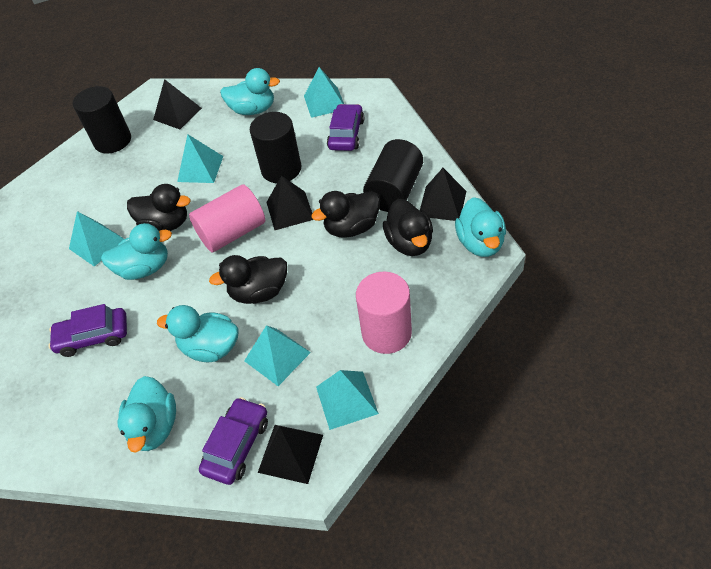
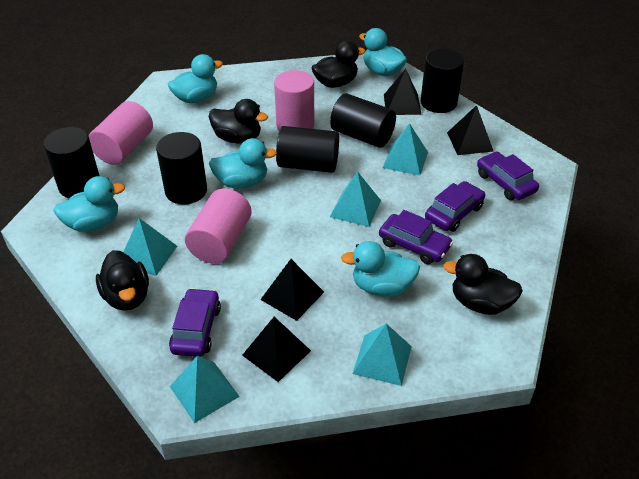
black cylinder: 3 -> 5
pink cylinder: 2 -> 3
purple car: 3 -> 4

